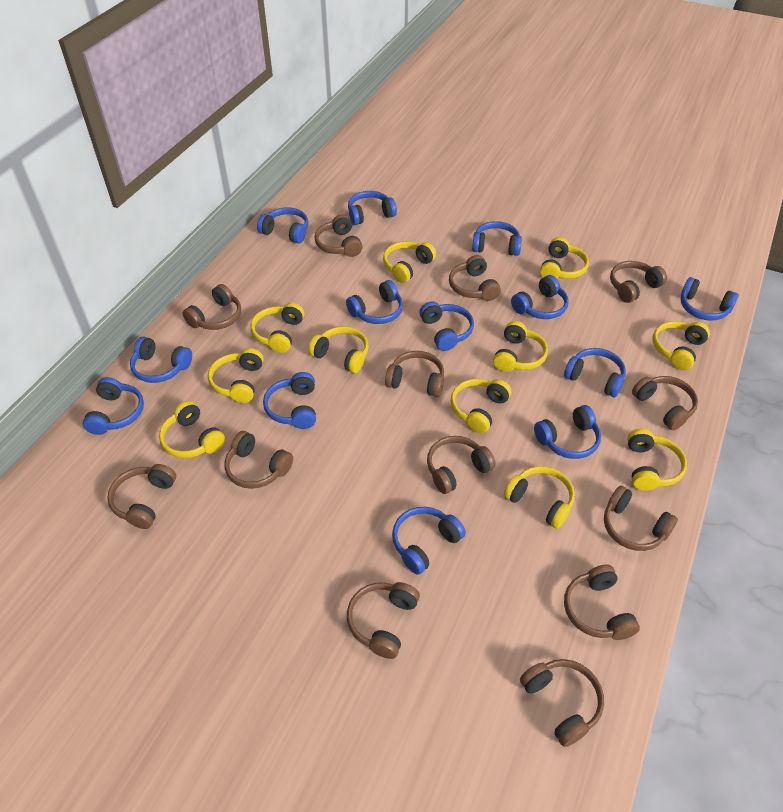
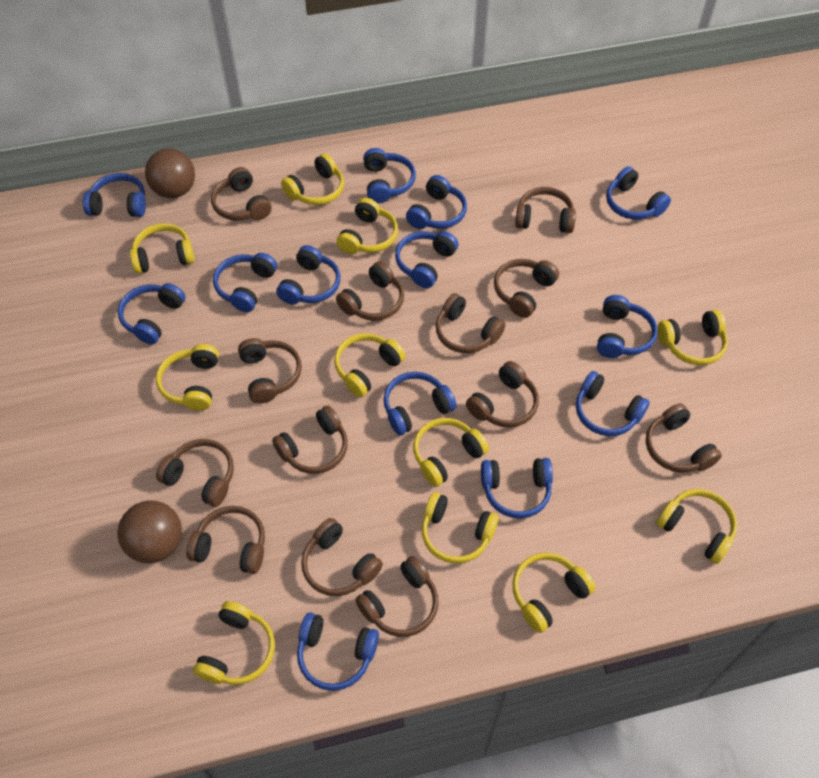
brown ball: 0 -> 2

